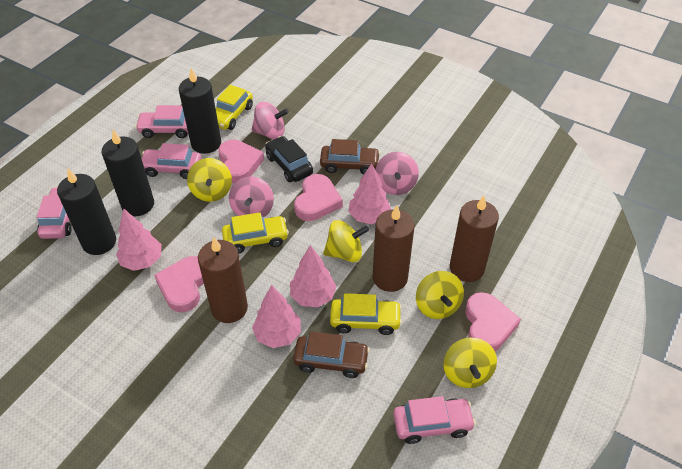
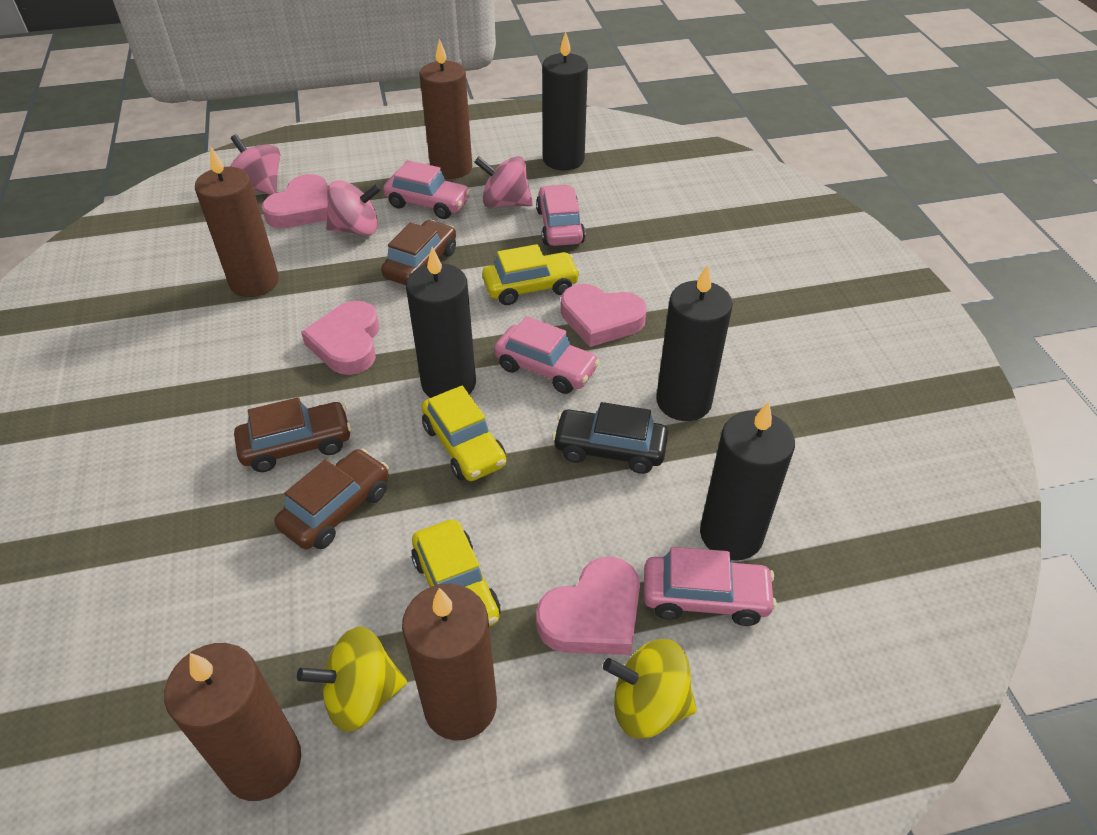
black candle: 3 -> 4
brown candle: 3 -> 4
brown car: 2 -> 3
pink tree: 4 -> 0
yellow spinning top: 4 -> 2

